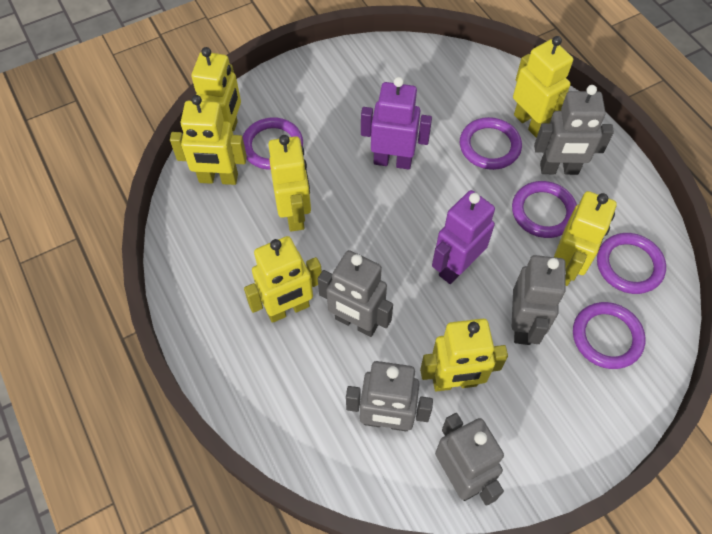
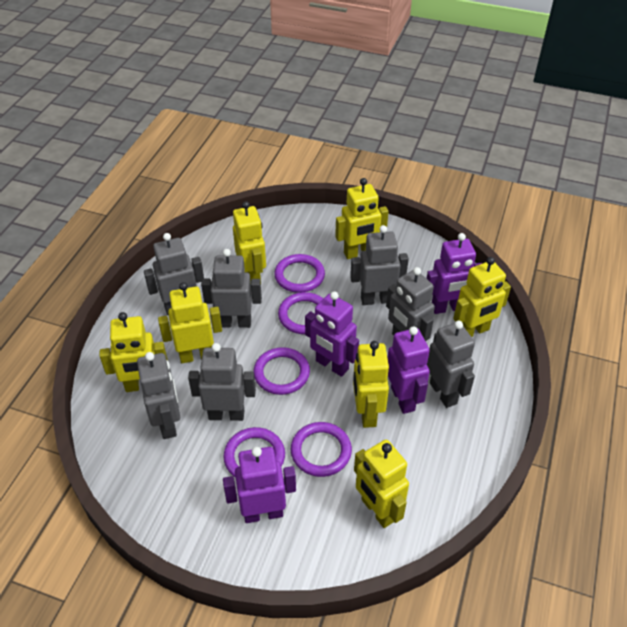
grey robot: 5 -> 7
purple robot: 2 -> 4

